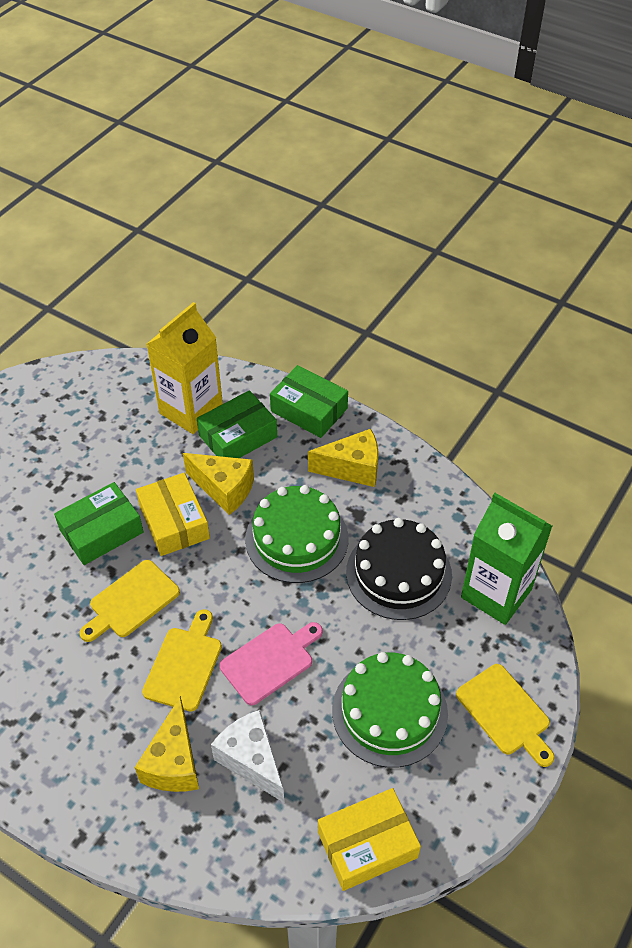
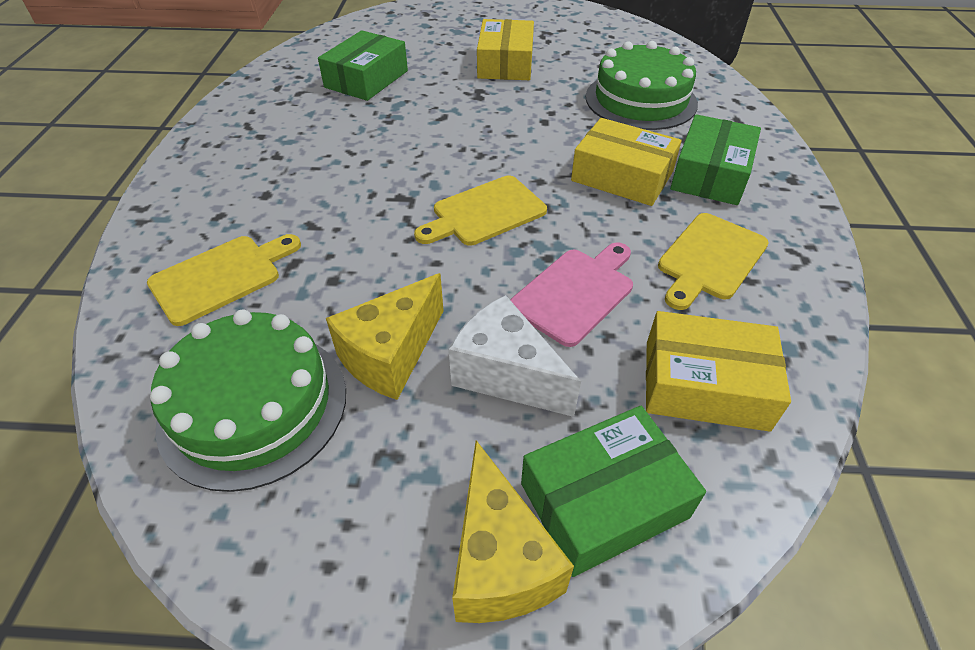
black cake: 1 -> 0
green carton: 1 -> 0
yellow box: 2 -> 3
yellow carton: 1 -> 0
yellow cheese: 3 -> 2

